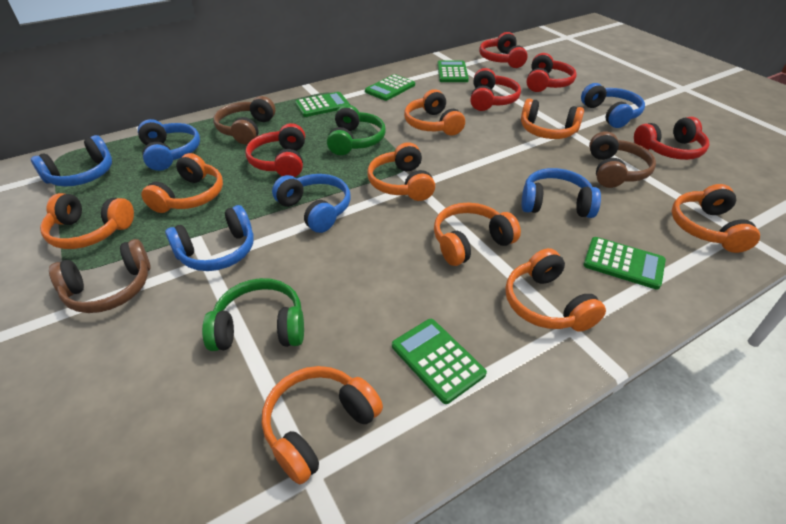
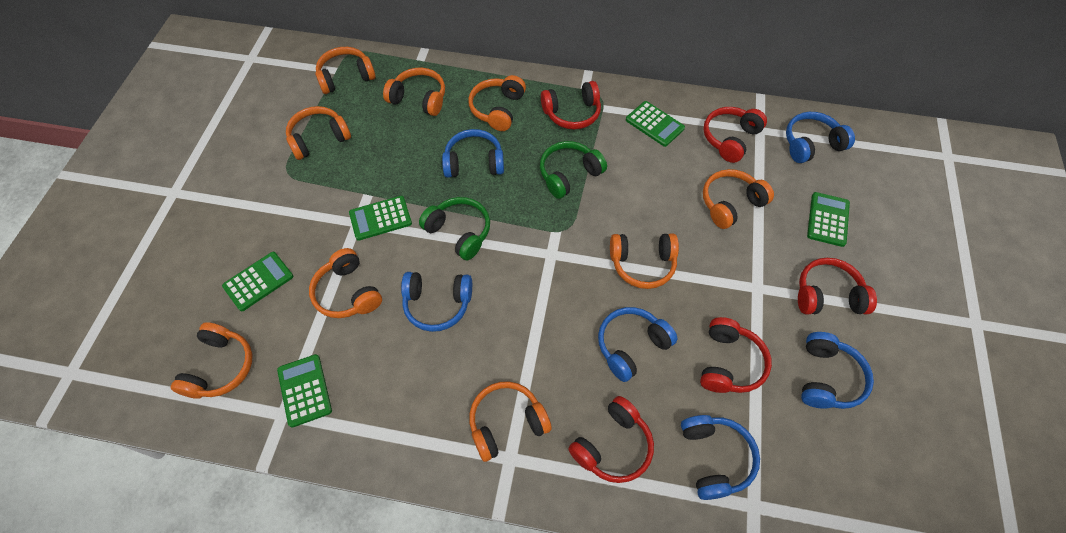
brown headphones: 3 -> 0

